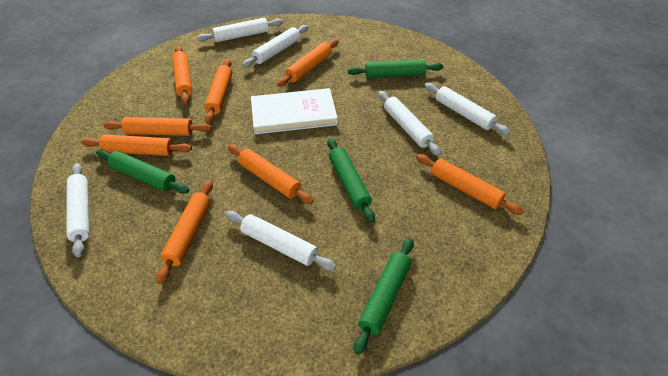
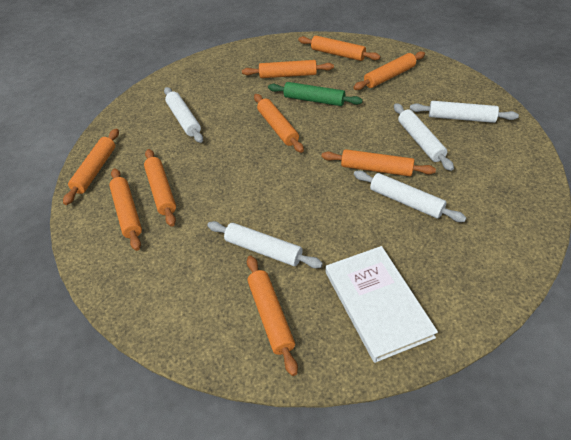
green rolling pin: 4 -> 1
orange rolling pin: 8 -> 9
white rolling pin: 6 -> 5

